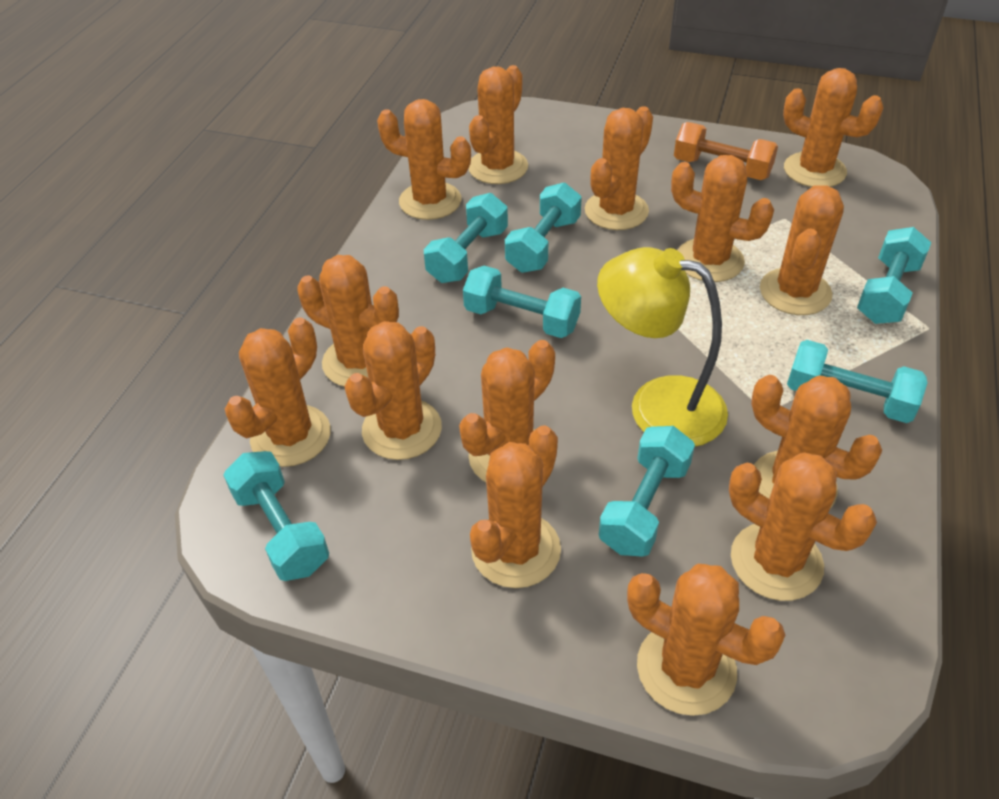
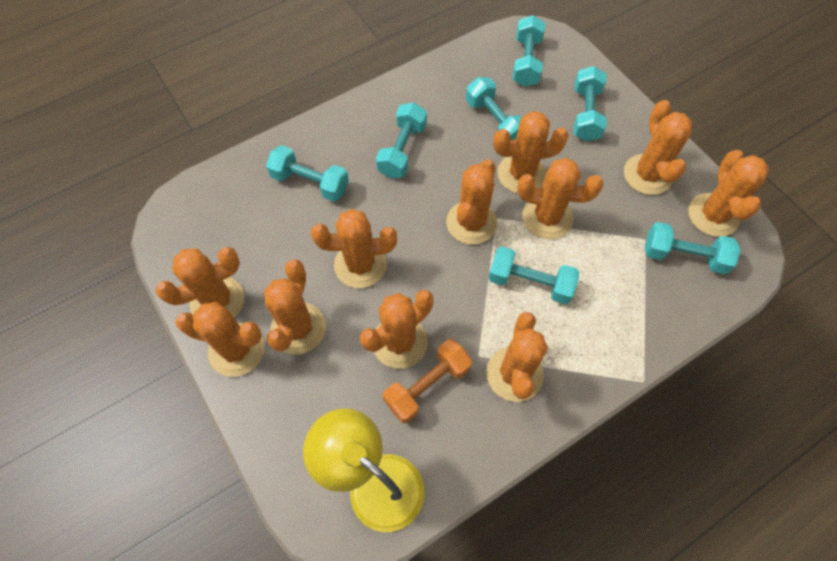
orange cactus: 14 -> 11

